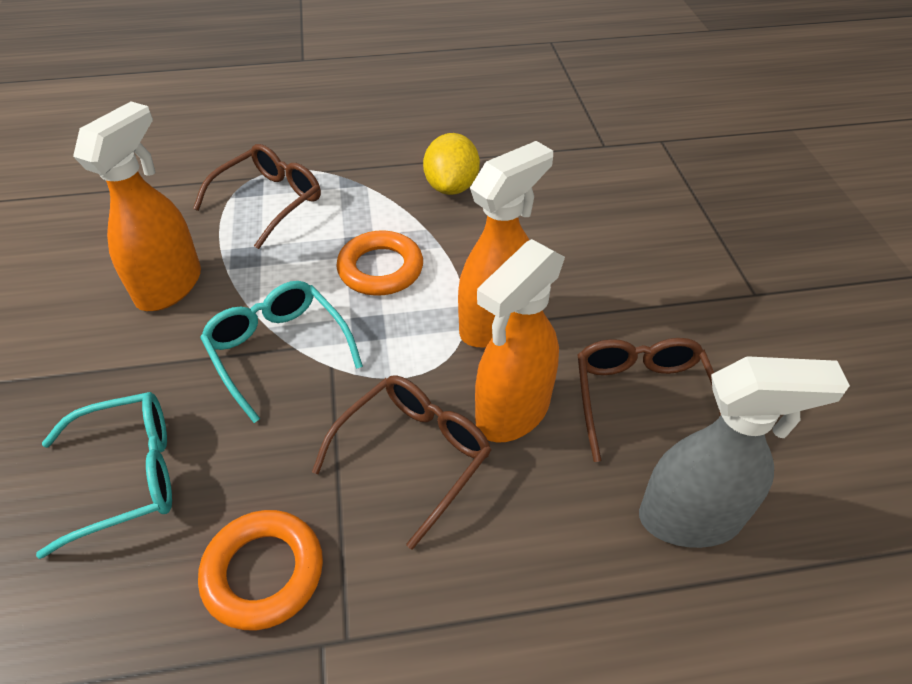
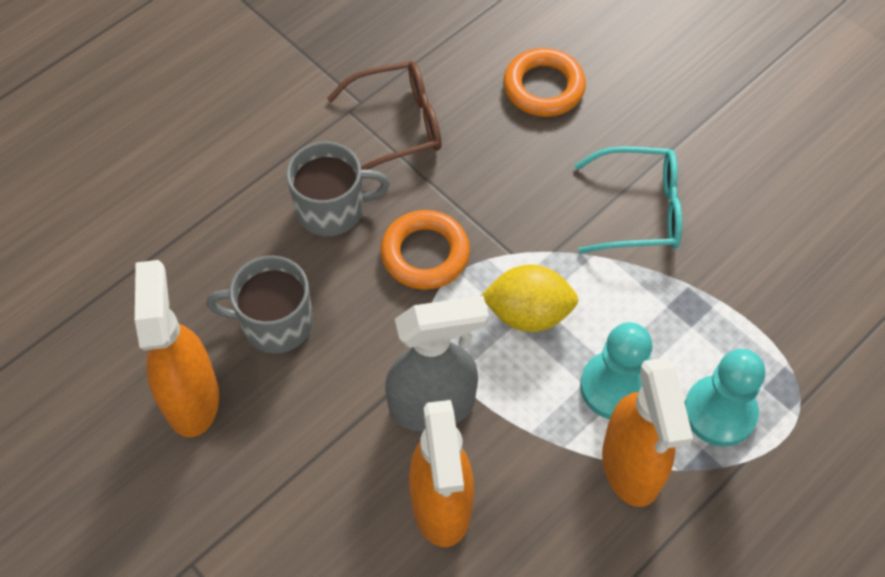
brown glasses: 3 -> 1
grey mug: 0 -> 2
turquoise glasses: 2 -> 1
turquoise pawn: 0 -> 2

